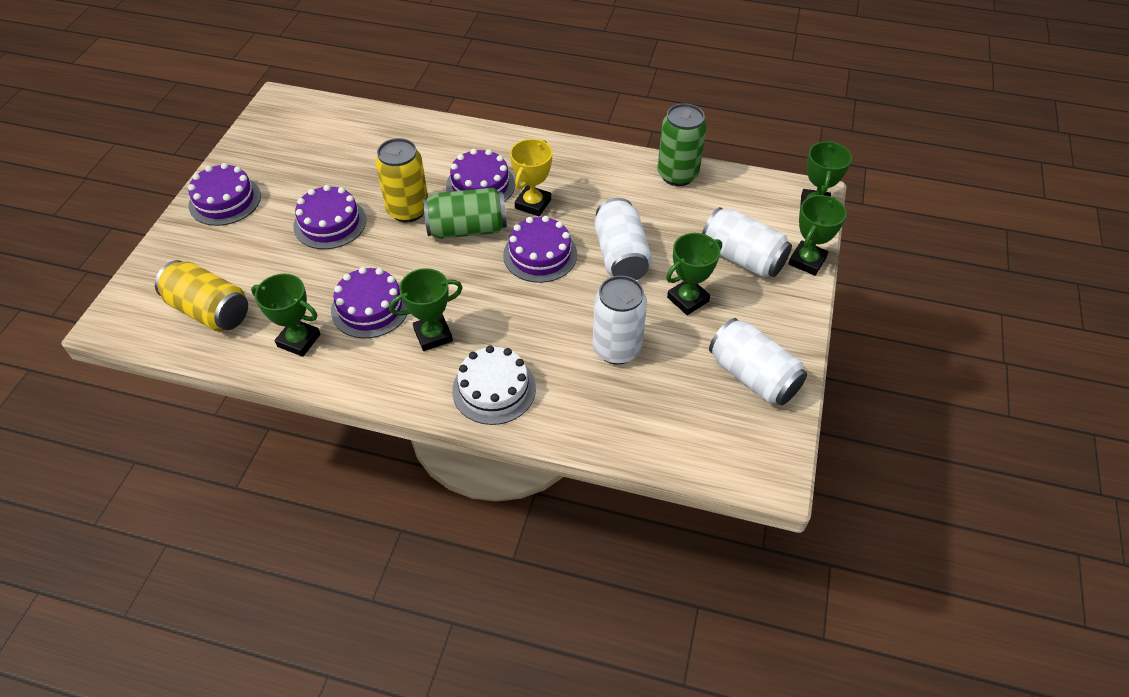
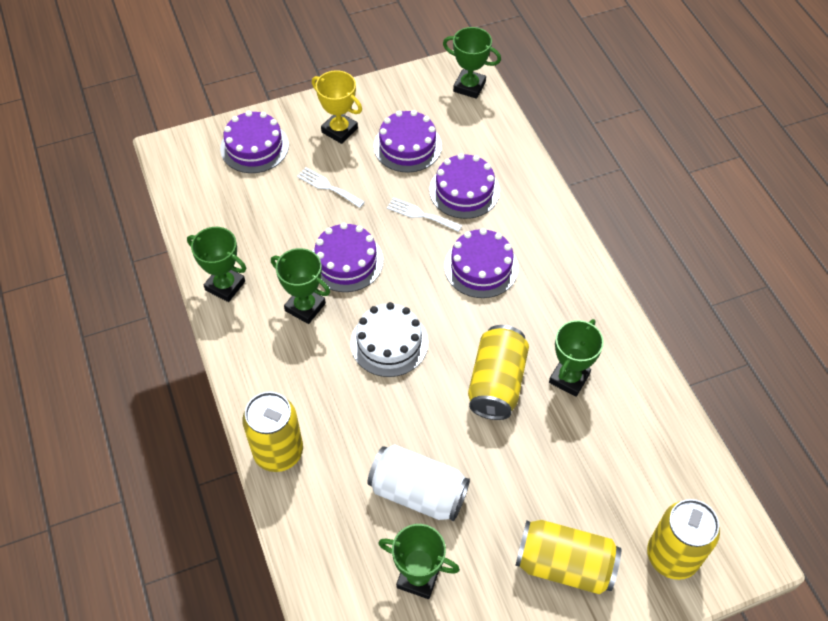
green can: 2 -> 0
white can: 4 -> 1
white fork: 0 -> 2
yellow can: 2 -> 4

